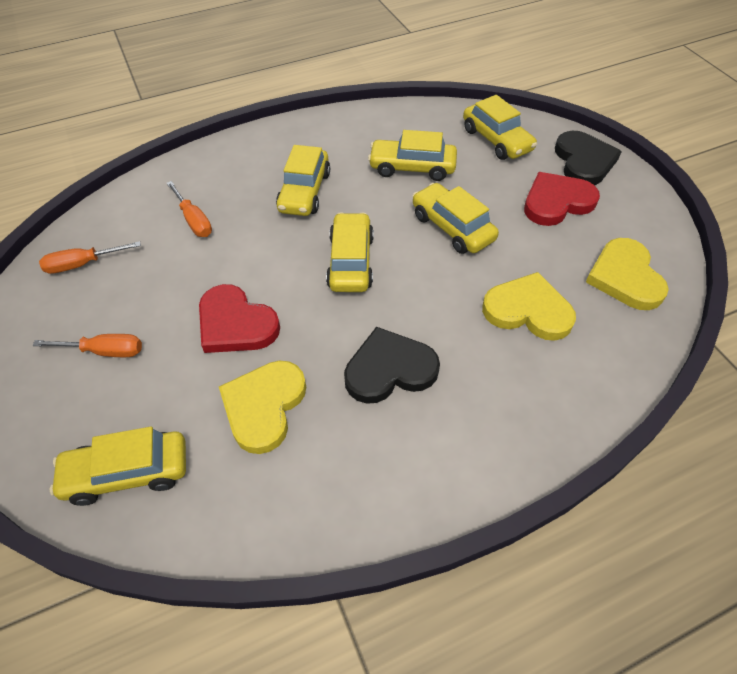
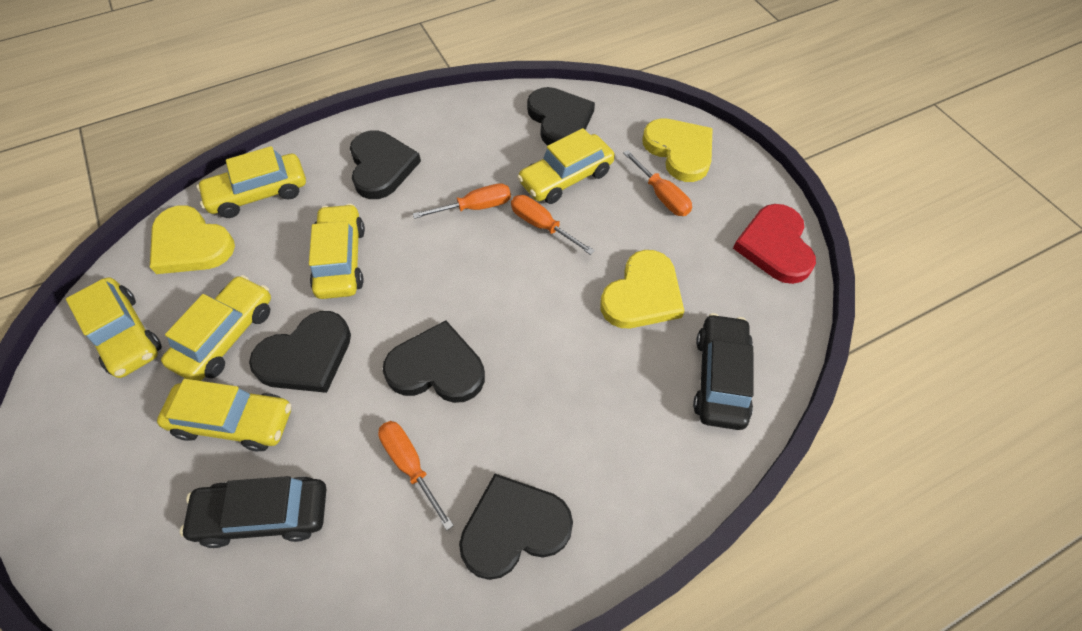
black car: 0 -> 2
black heart: 2 -> 5
orange screwdriver: 3 -> 4
red heart: 2 -> 1

